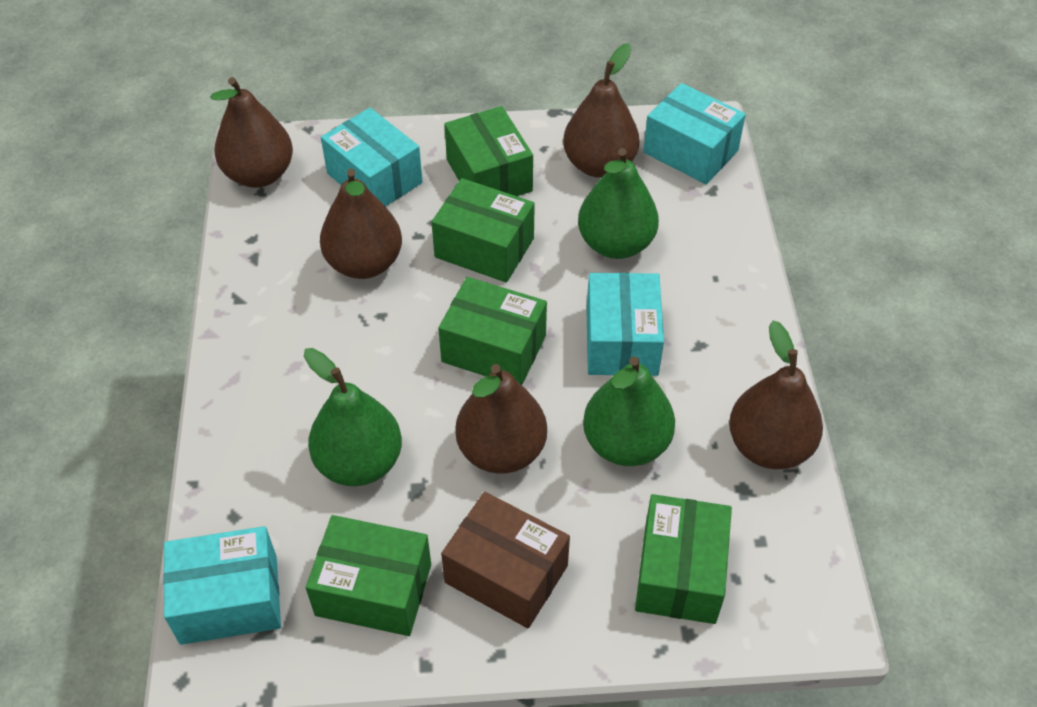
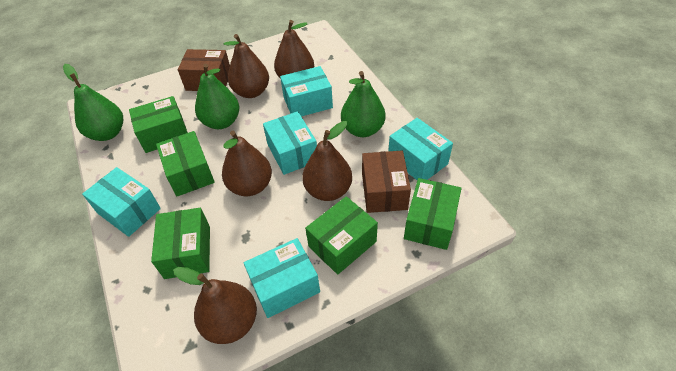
brown box: 1 -> 2
turquoise box: 4 -> 5

